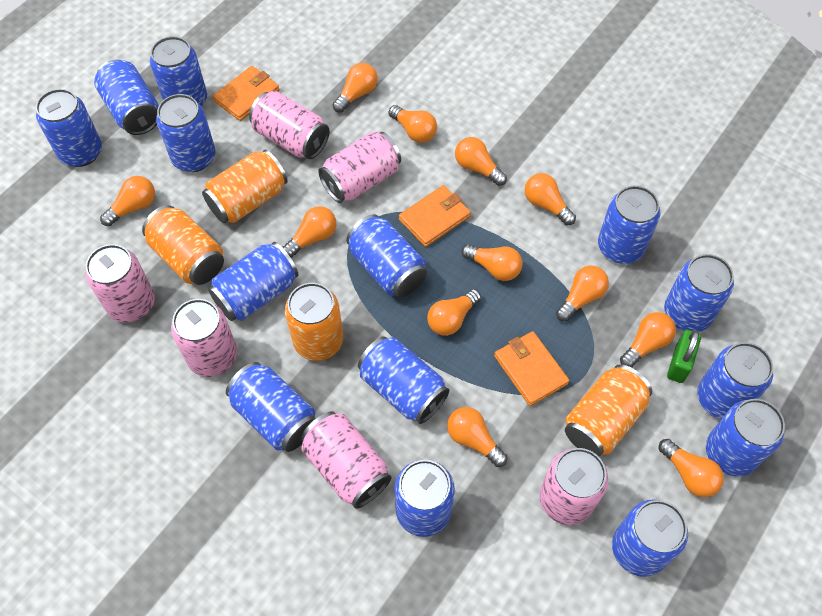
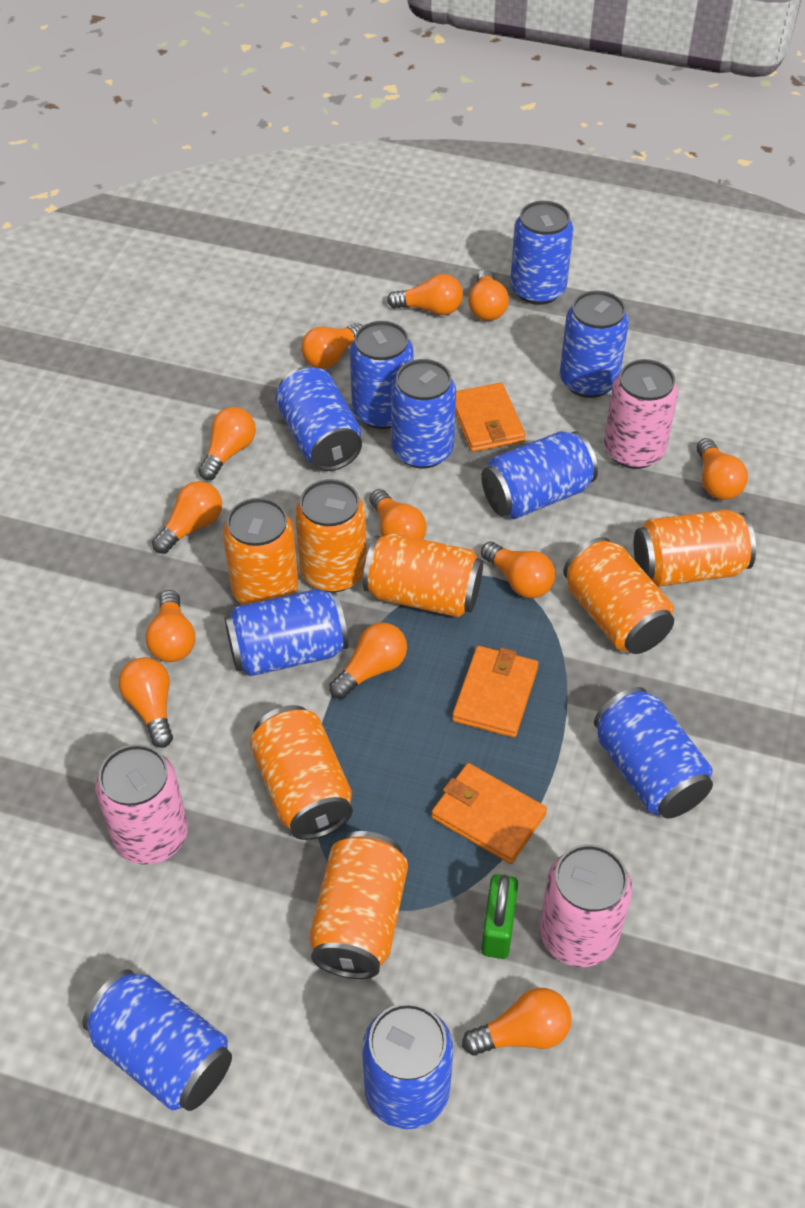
blue can: 14 -> 10
orange can: 4 -> 7
pink can: 6 -> 3

